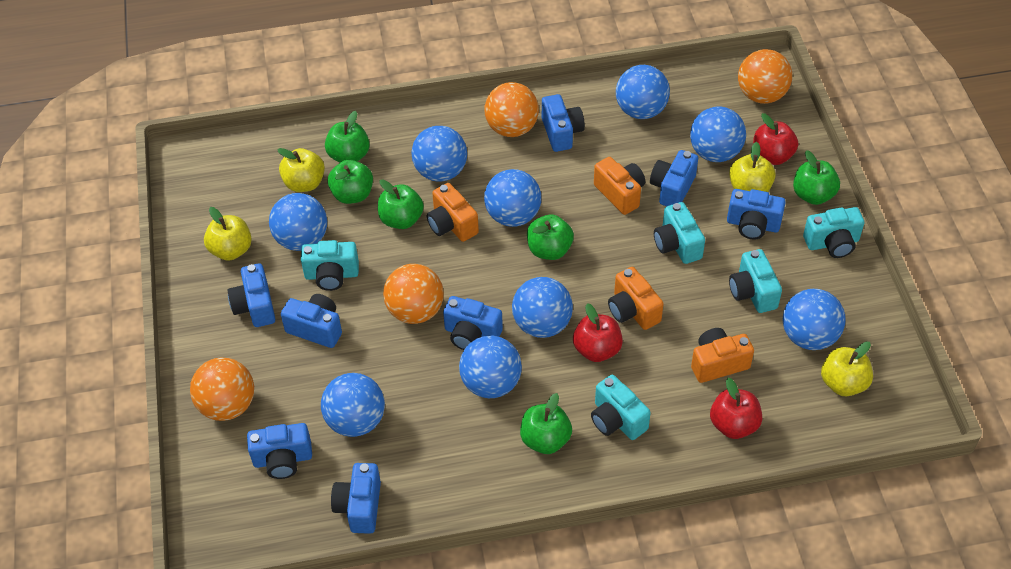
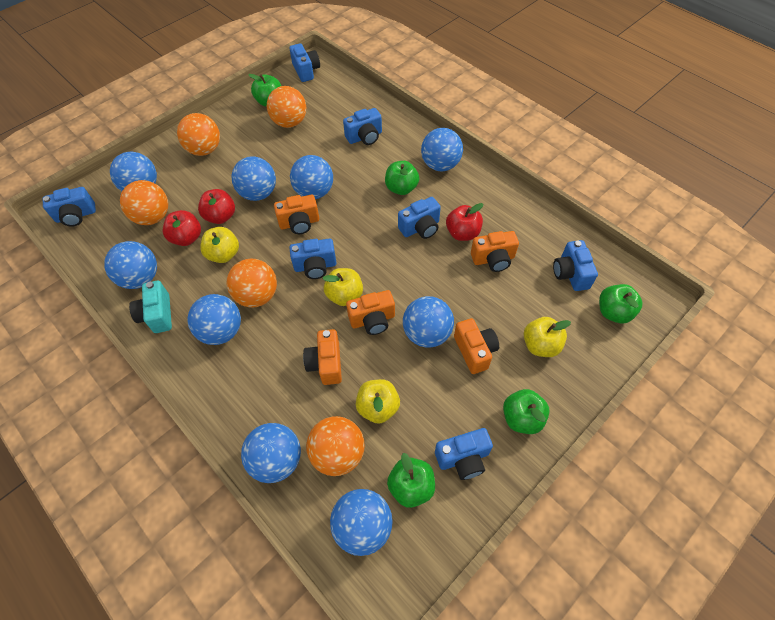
blue camera: 8 -> 7
green apple: 6 -> 5
orange ball: 4 -> 5
orange camera: 4 -> 5
turquoise camera: 5 -> 1

